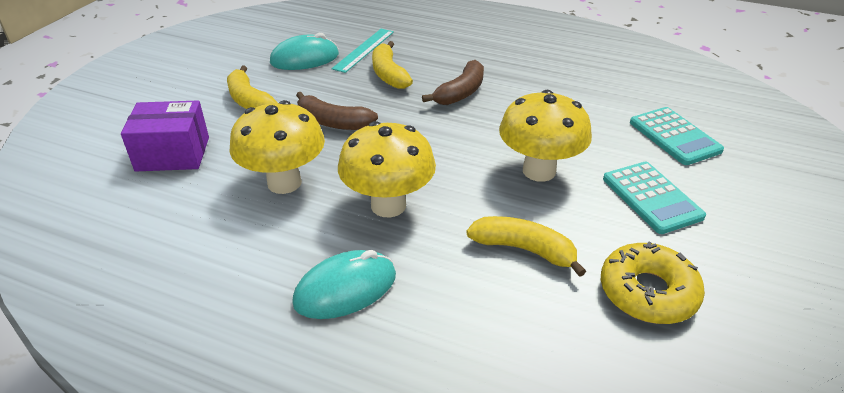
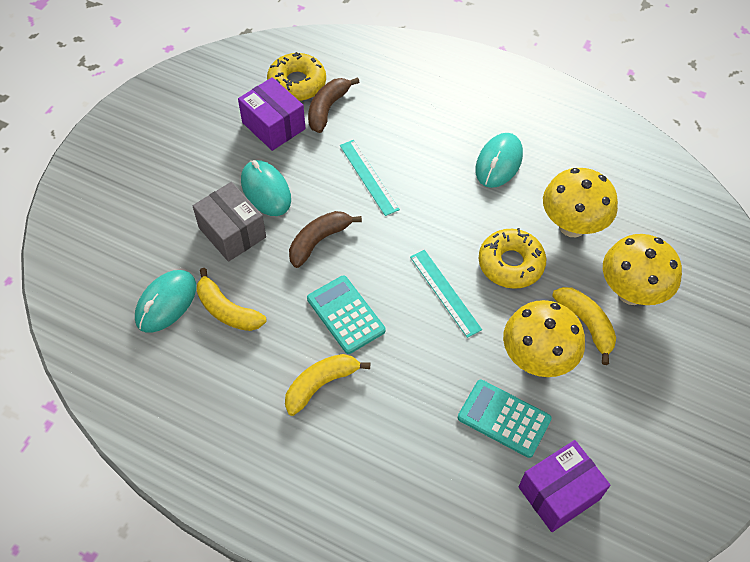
grey box: 0 -> 1
purple box: 1 -> 2
turquoise mouse: 2 -> 3
turquoise ruler: 1 -> 2
yellow donut: 1 -> 2

